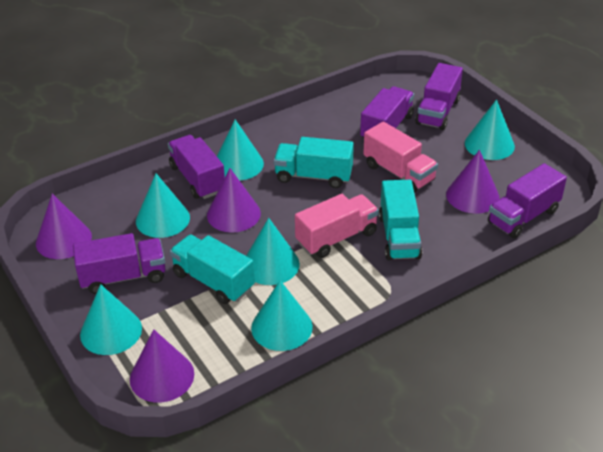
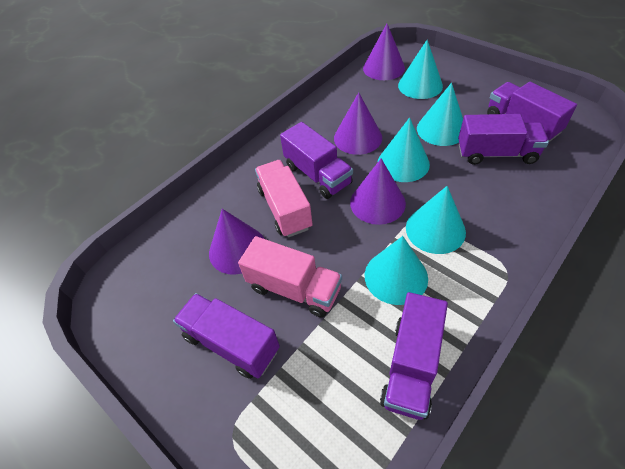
turquoise cone: 6 -> 5
turquoise truck: 3 -> 0

